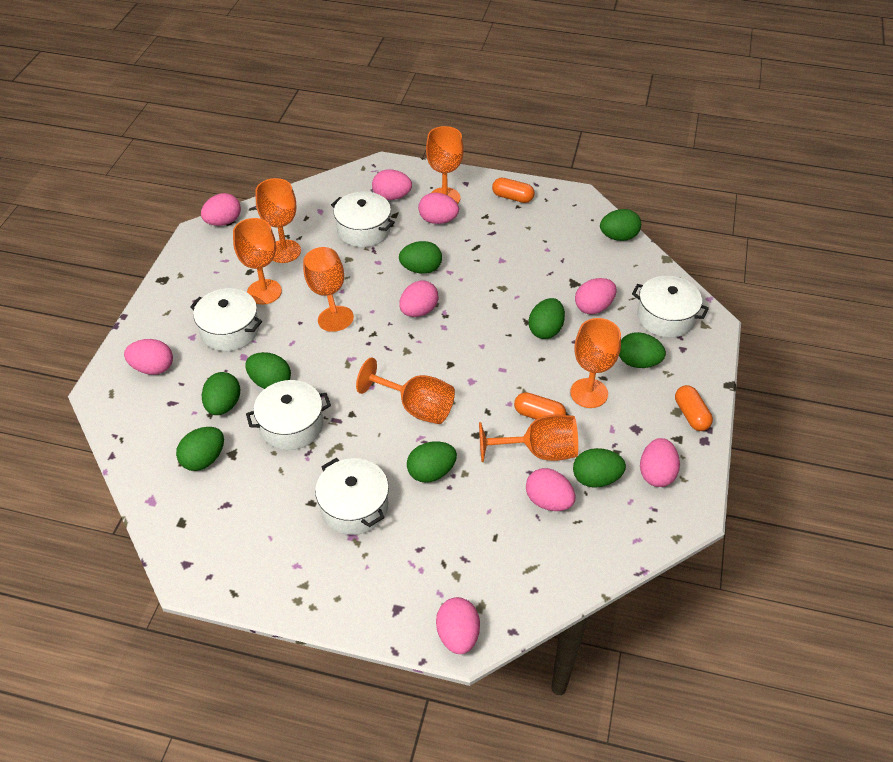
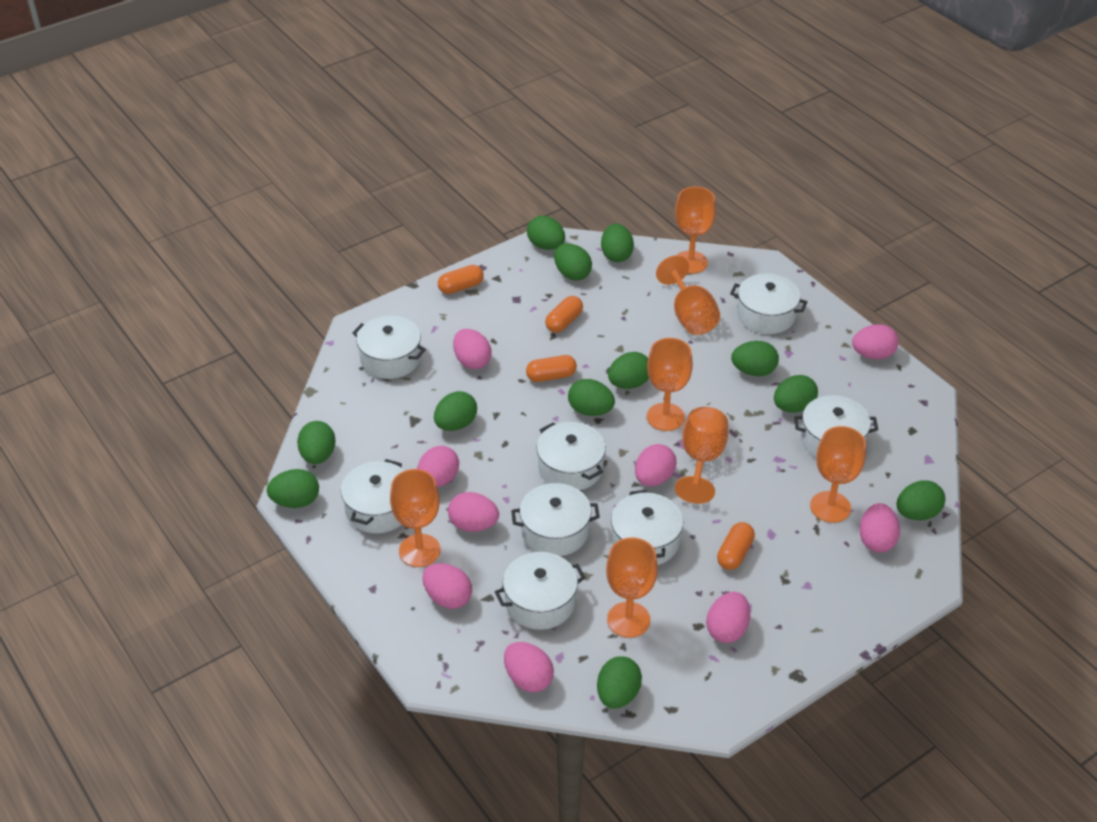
green egg: 9 -> 12
orange capsule: 3 -> 4
white pot: 5 -> 8

